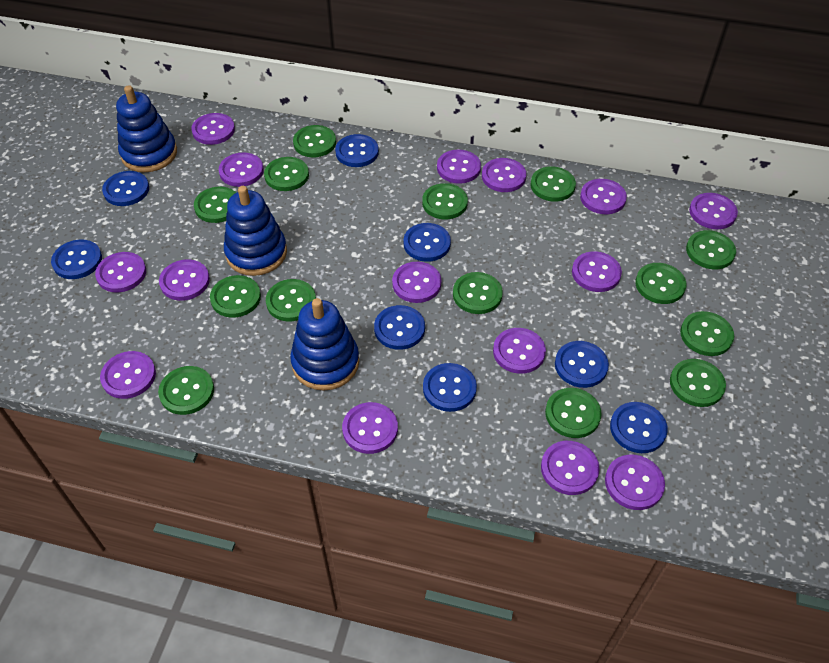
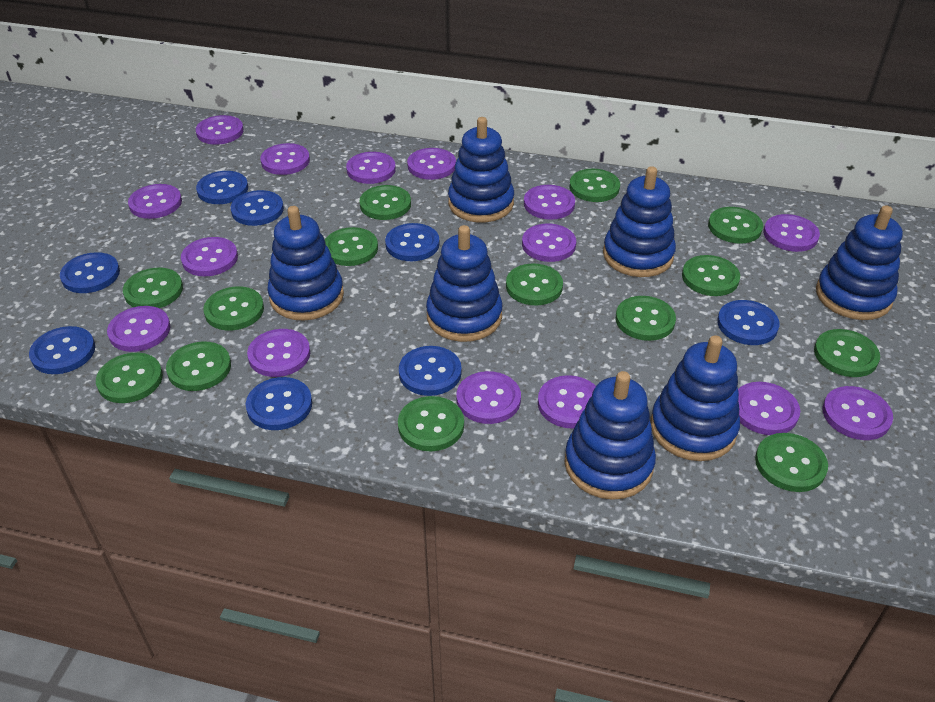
blue stacking toy: 3 -> 7

